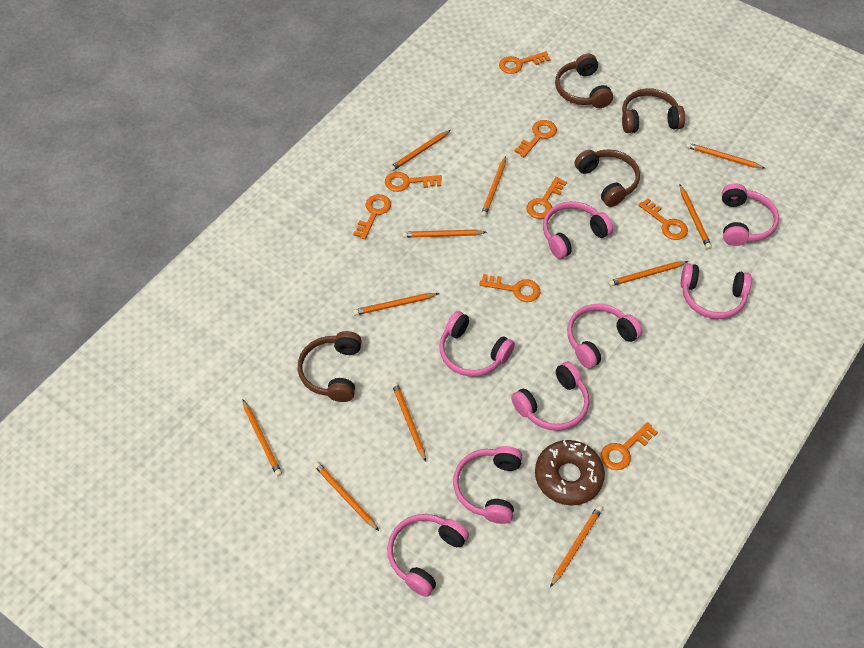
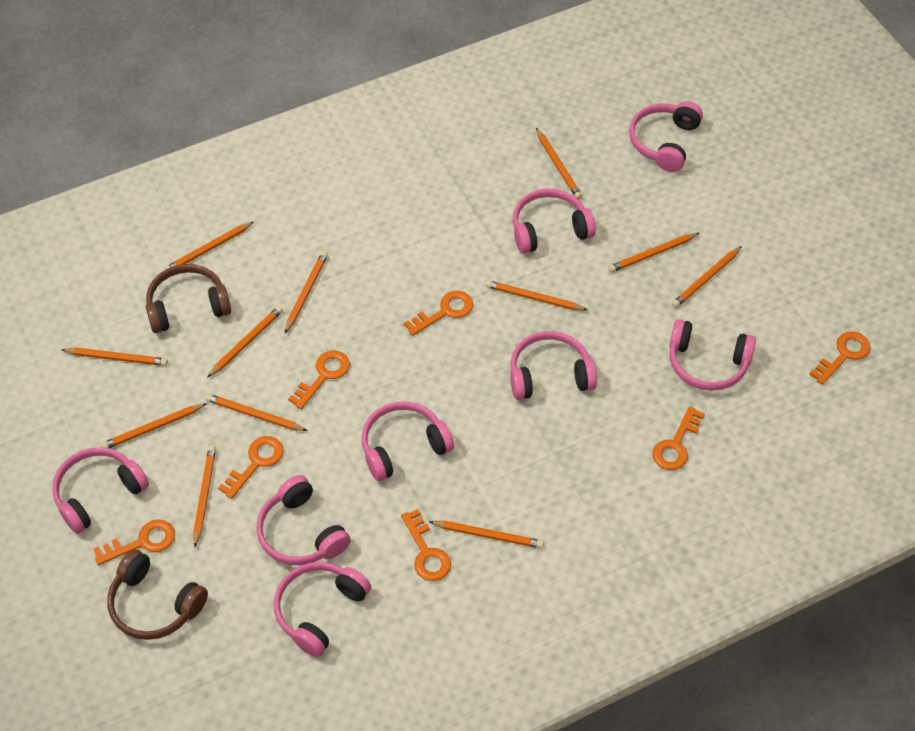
brown donut: 1 -> 0
brown headphones: 4 -> 2
orange key: 8 -> 7
orange pencil: 11 -> 12

